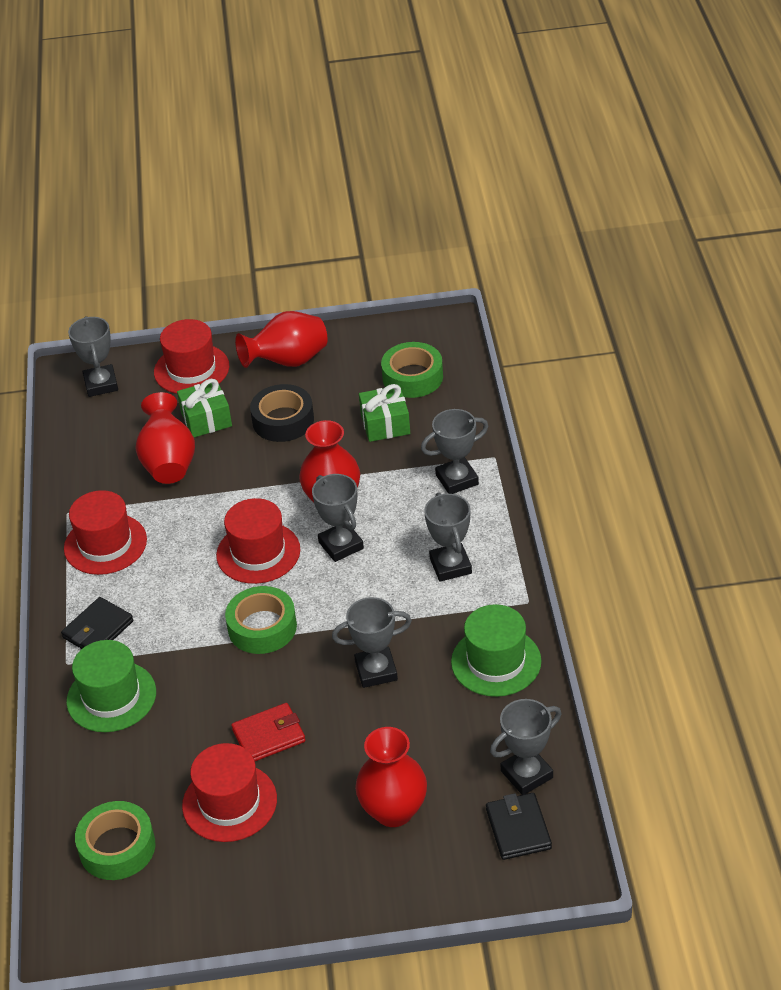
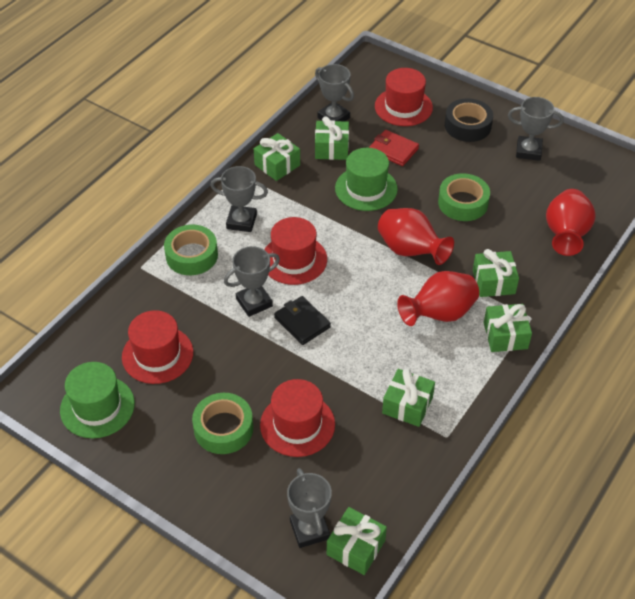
black wallet: 2 -> 1
green gift: 2 -> 6
grey trophy: 6 -> 5
red vase: 4 -> 3

